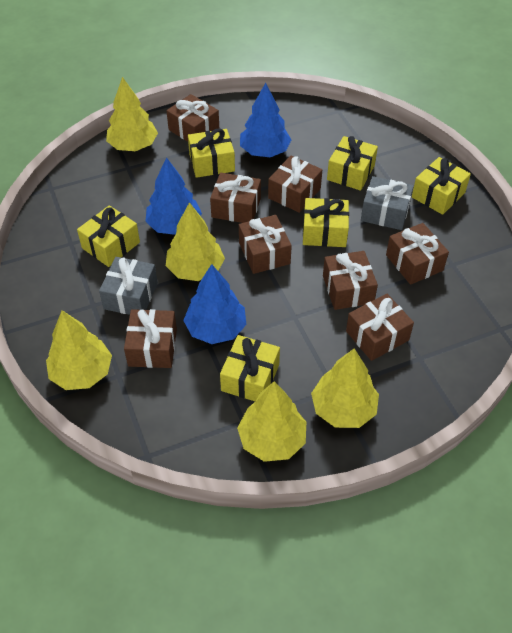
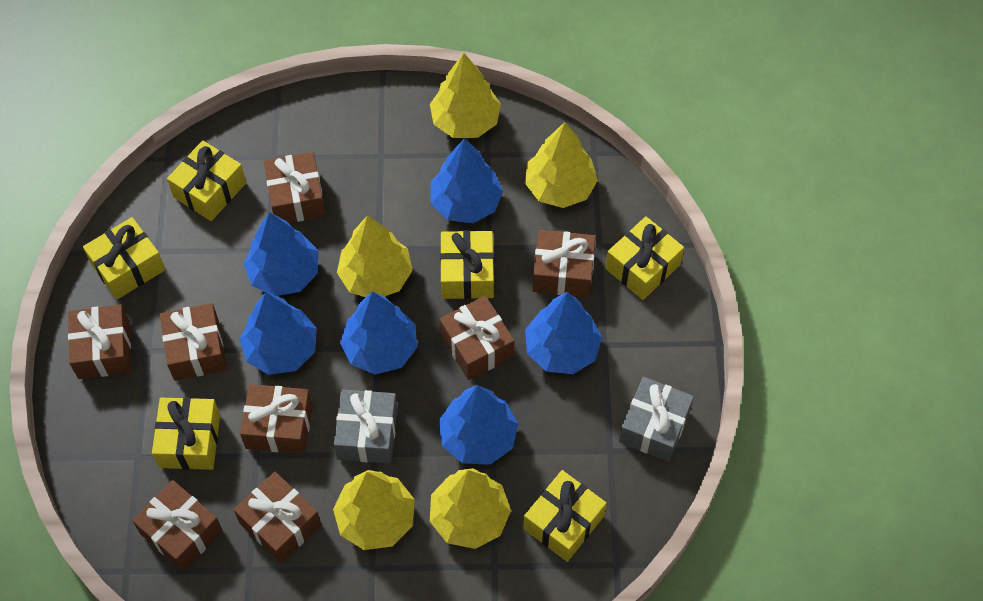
blue tree: 3 -> 6

